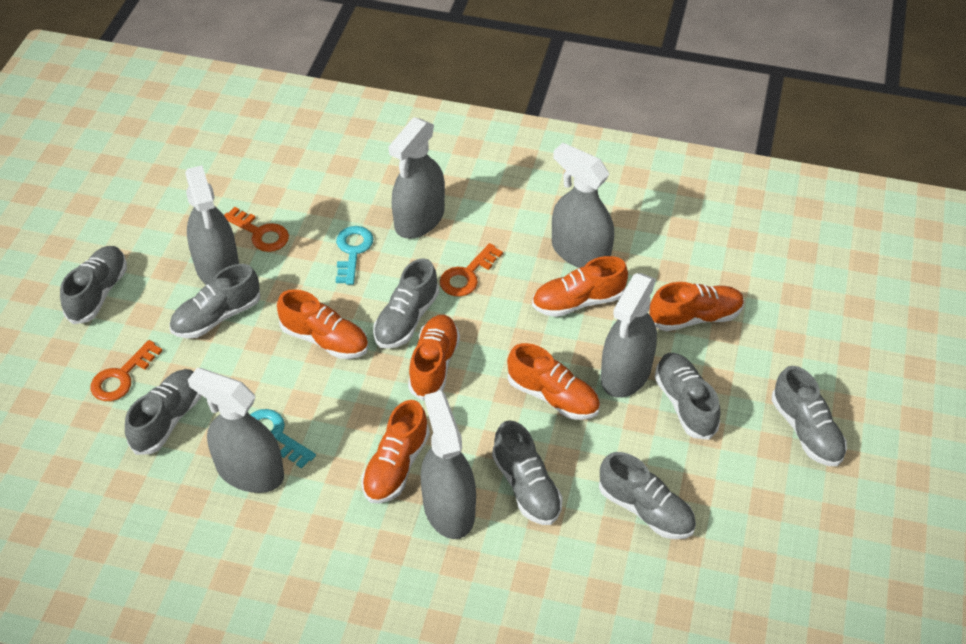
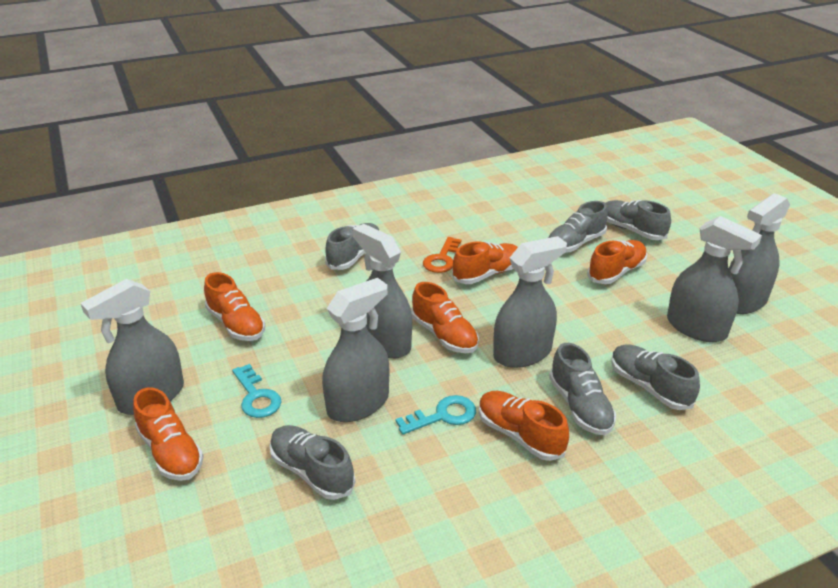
grey shoe: 8 -> 6
orange key: 3 -> 1

